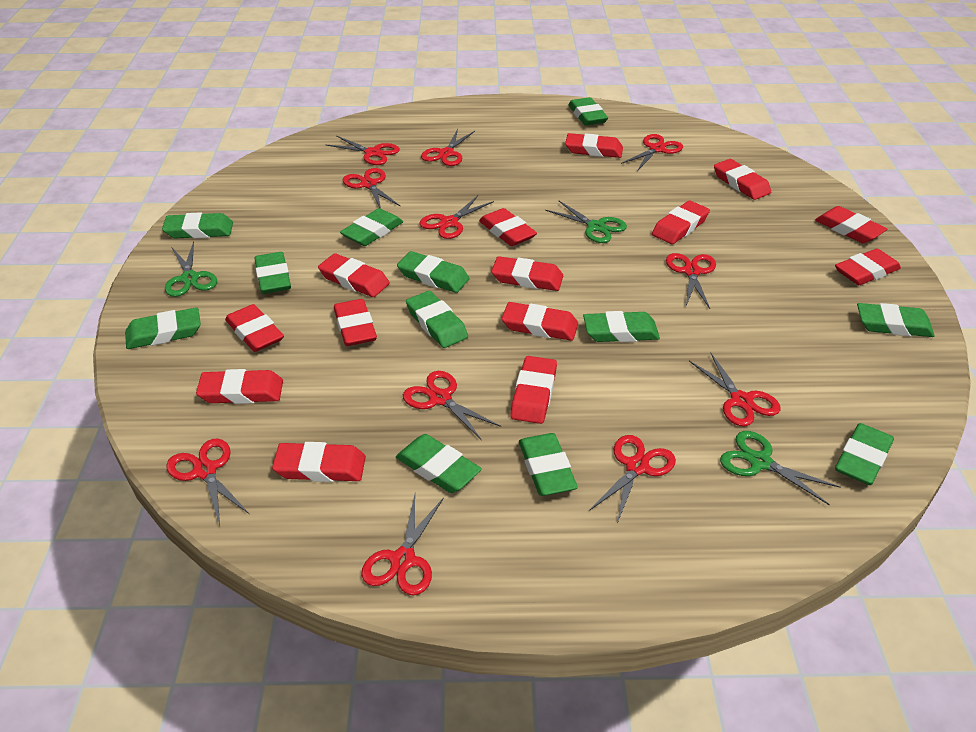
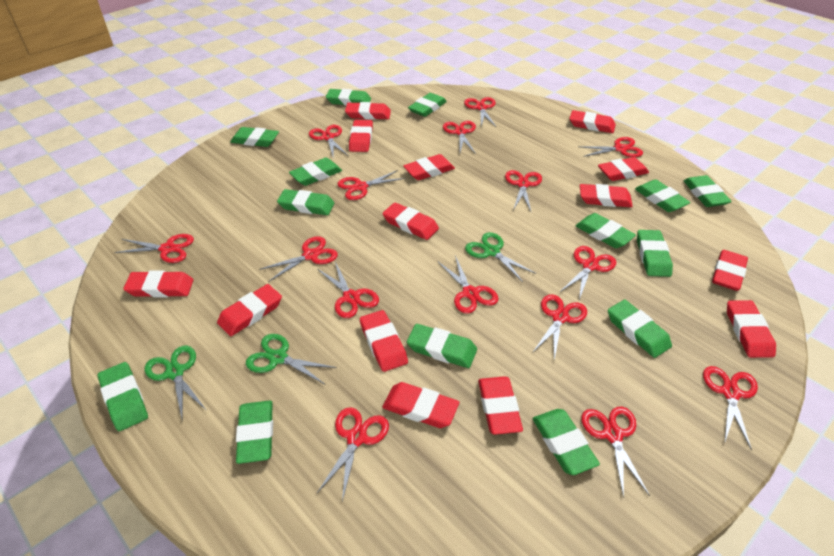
green eraser: 12 -> 14
red scissors: 11 -> 15

